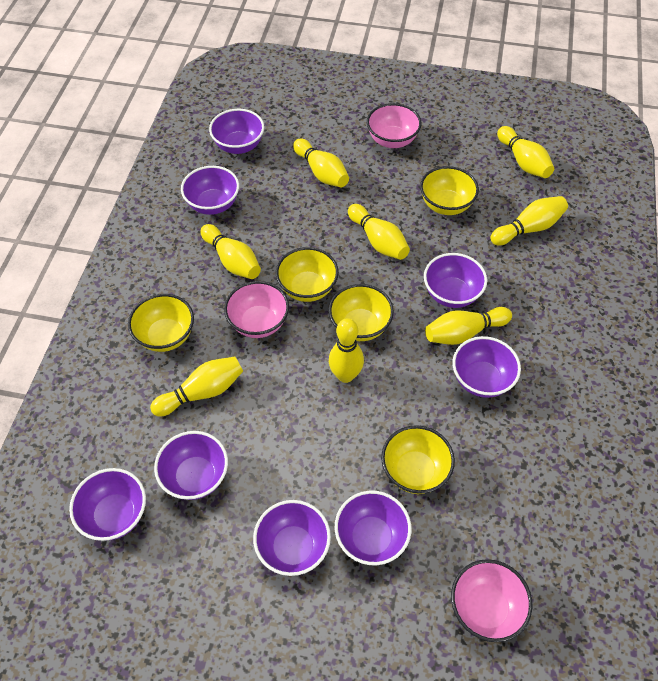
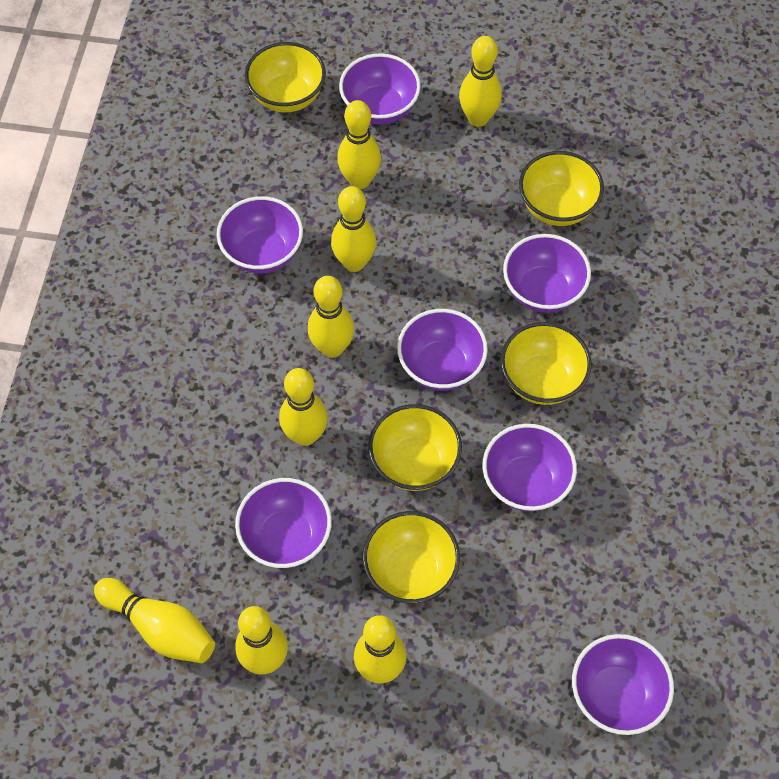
pink bowl: 3 -> 0
purple bowl: 8 -> 7

